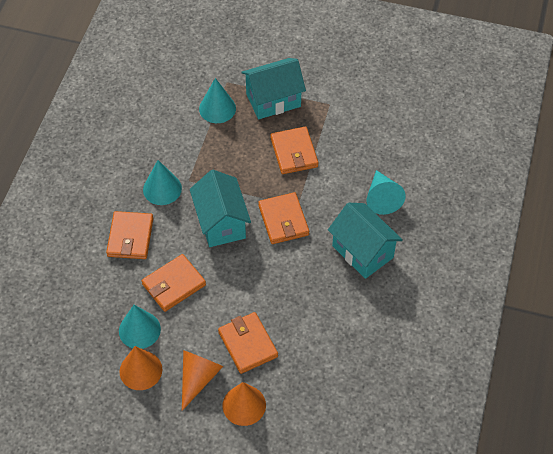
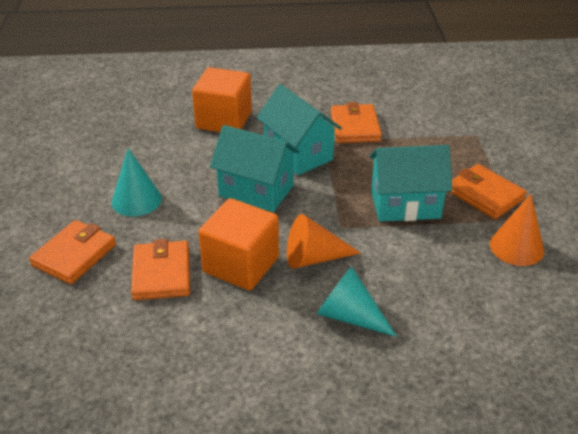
orange cone: 3 -> 2
orange cube: 0 -> 2
orange wallet: 5 -> 4
turquoise cone: 4 -> 2

